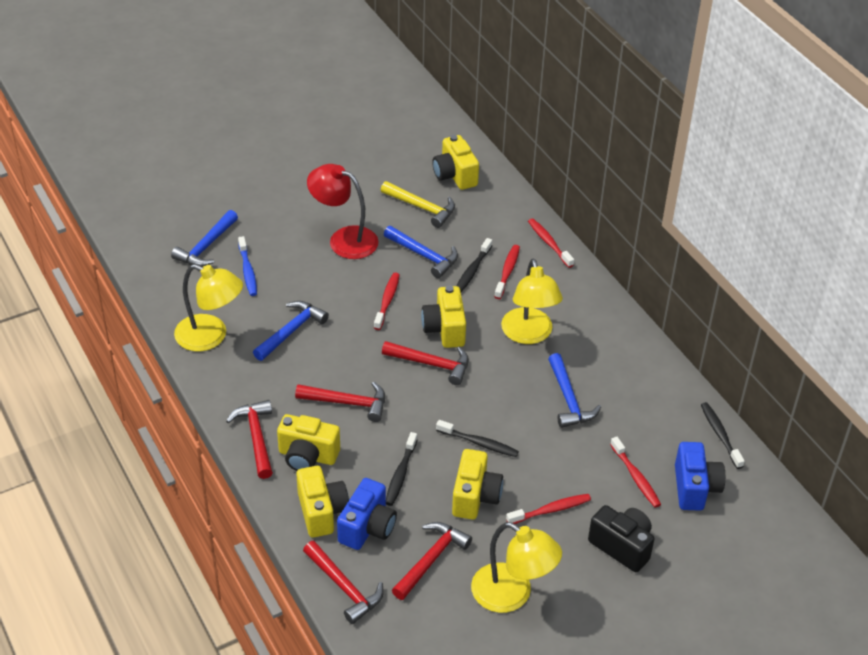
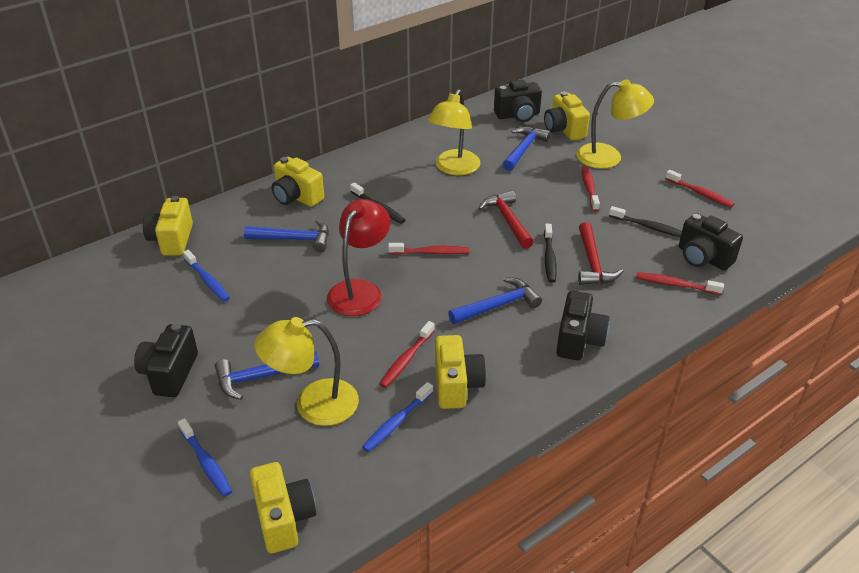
black camera: 1 -> 4
black toothbrush: 4 -> 3
blue camera: 2 -> 0
blue toothbrush: 1 -> 3
red hammer: 5 -> 2
yellow hammer: 1 -> 0

